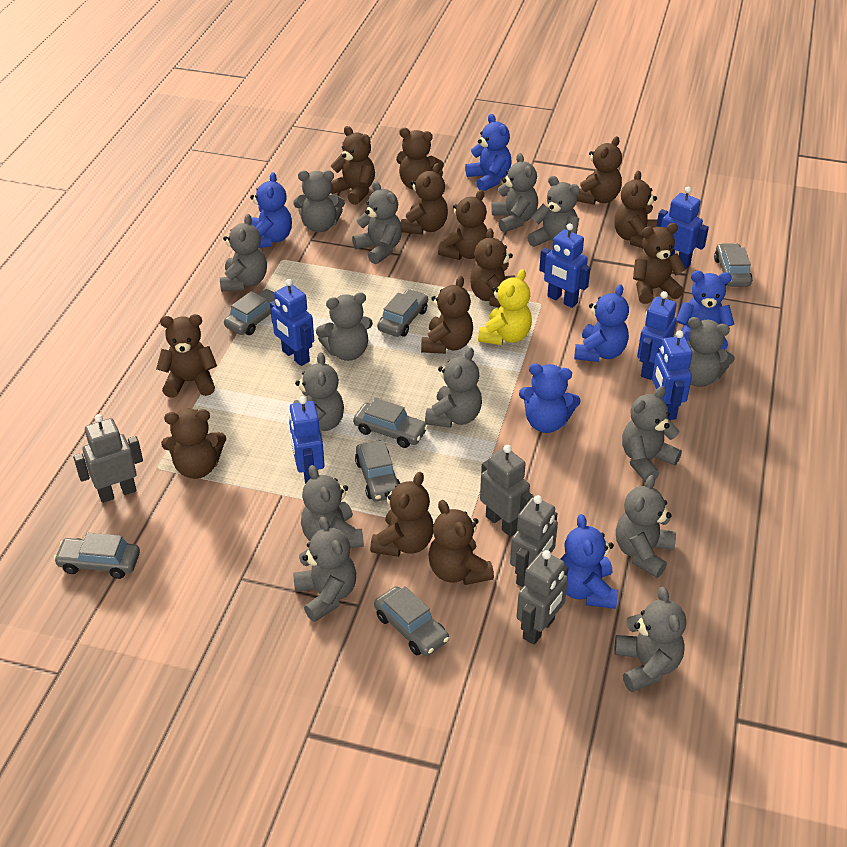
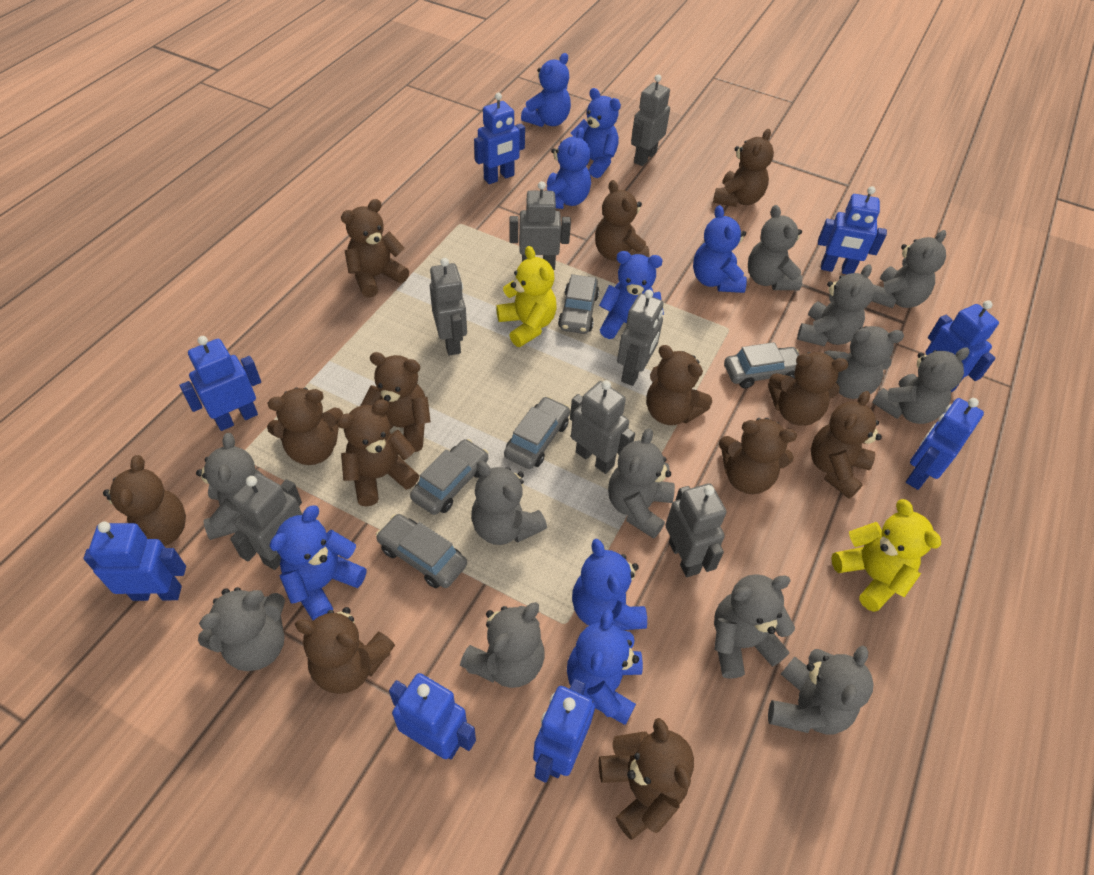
blue robot: 6 -> 8
blue teddy bear: 6 -> 8
grey car: 7 -> 5
grey robot: 4 -> 7
grey teddy bear: 14 -> 12
yellow teddy bear: 1 -> 2

